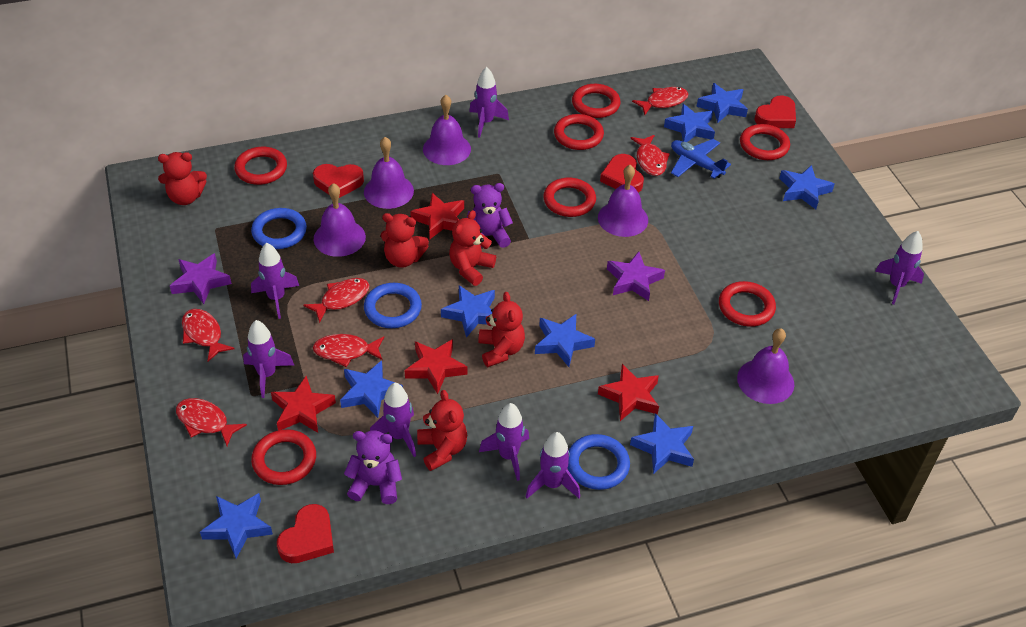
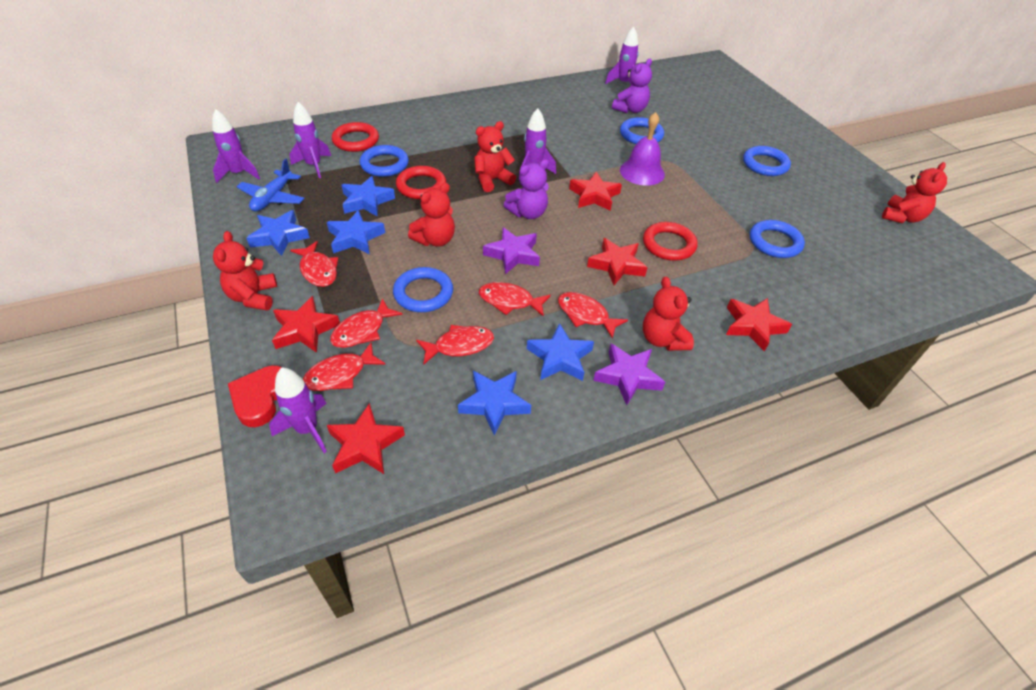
blue ring: 3 -> 5
blue star: 8 -> 5
purple bell: 5 -> 1
purple rocket: 7 -> 5
red heart: 4 -> 1
red ring: 7 -> 3
red star: 4 -> 5

